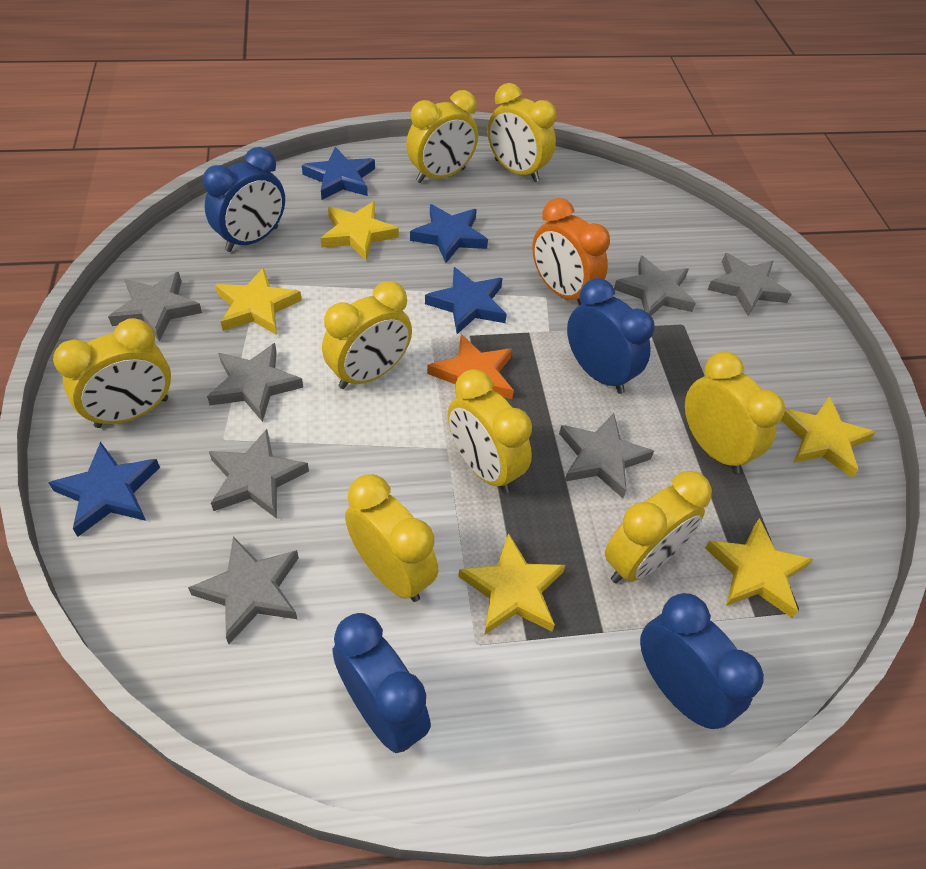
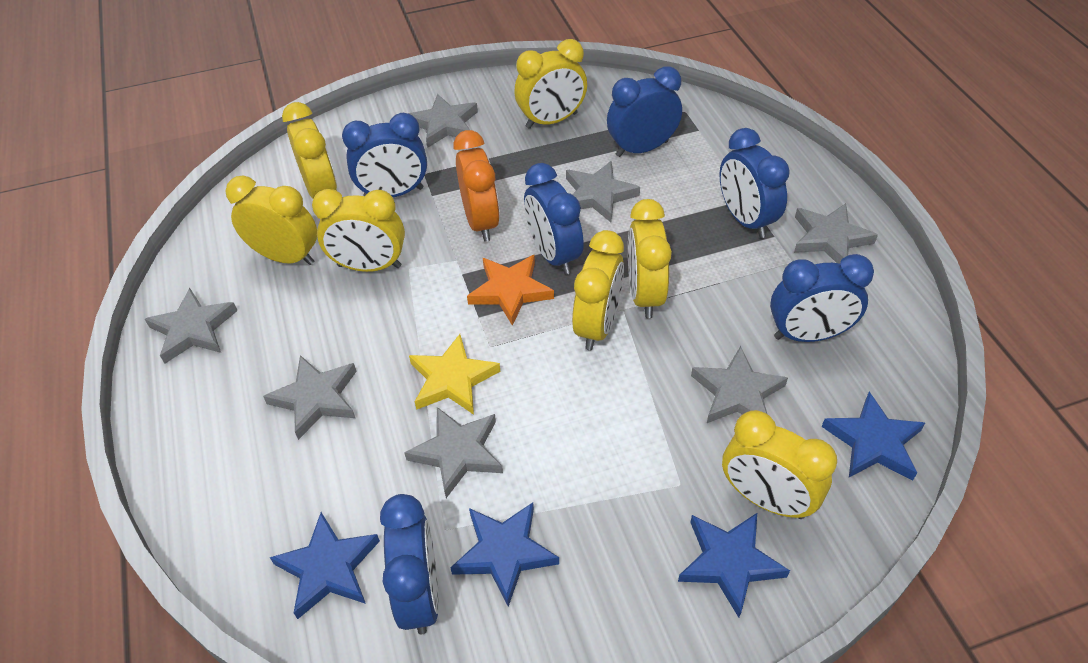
blue clock: 4 -> 6
yellow clock: 8 -> 7
yellow star: 5 -> 1

